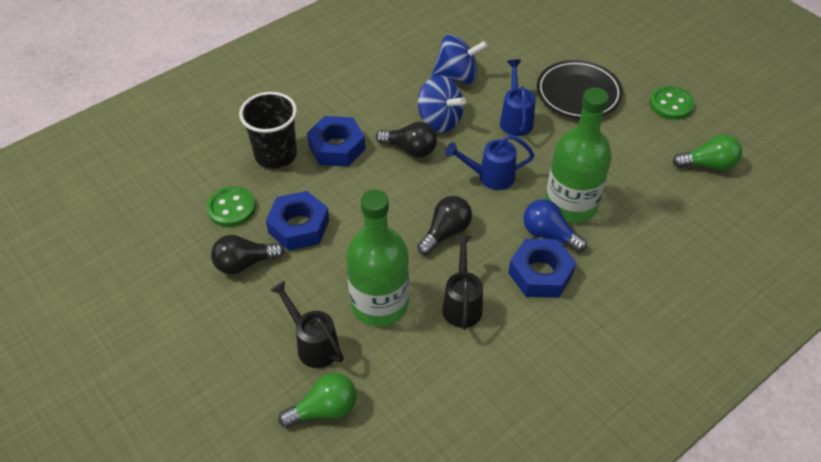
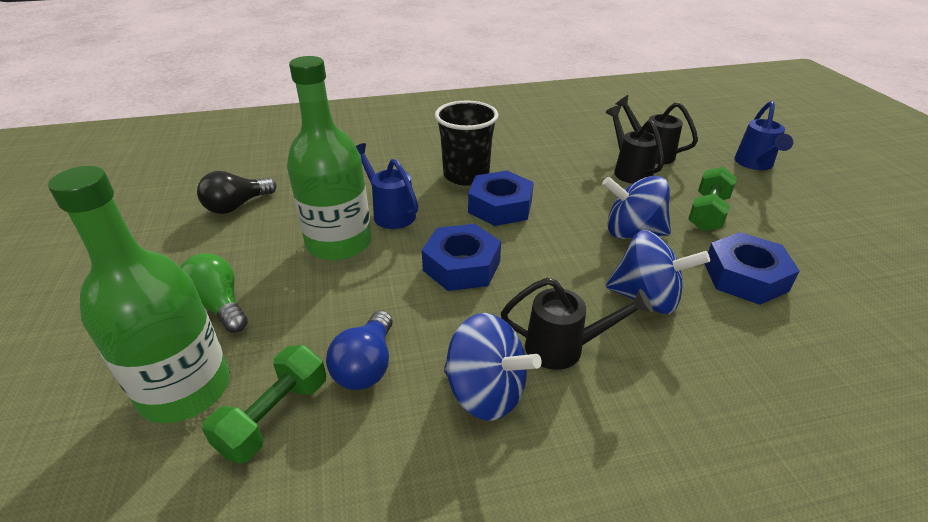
black light bulb: 3 -> 1
black plate: 1 -> 0
black watering can: 2 -> 3
blue spinning top: 2 -> 3
green button: 2 -> 0
green dumbbell: 0 -> 2
green light bulb: 2 -> 1

